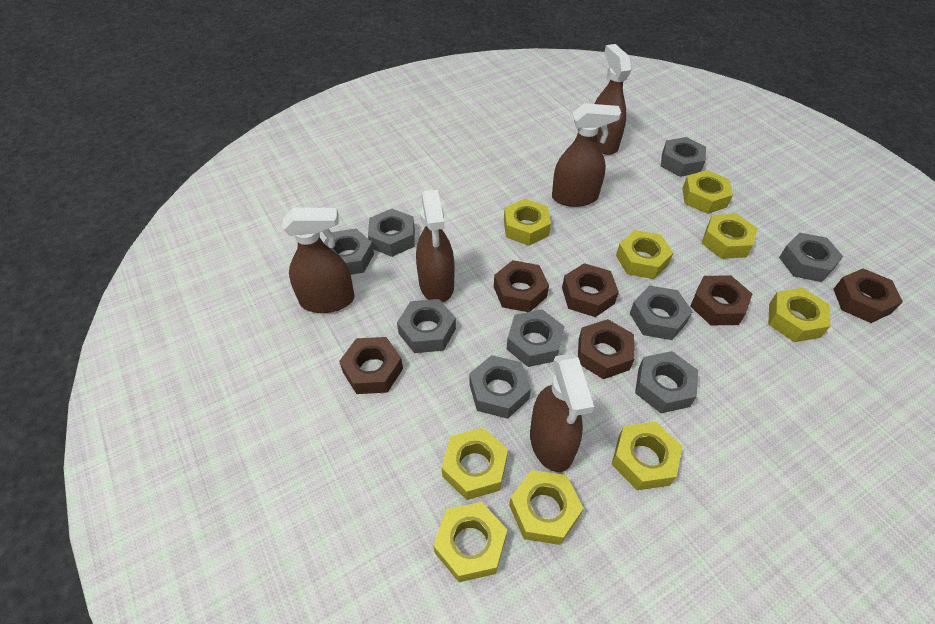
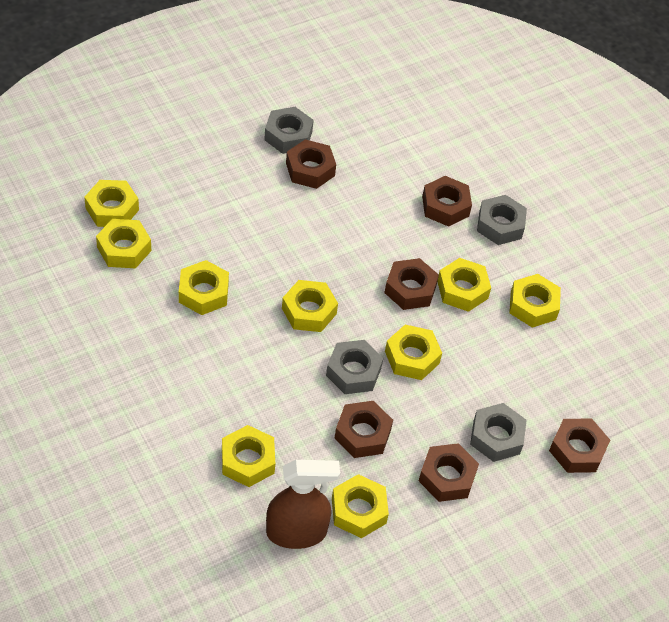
brown spray bottle: 5 -> 1
grey nut: 9 -> 4

